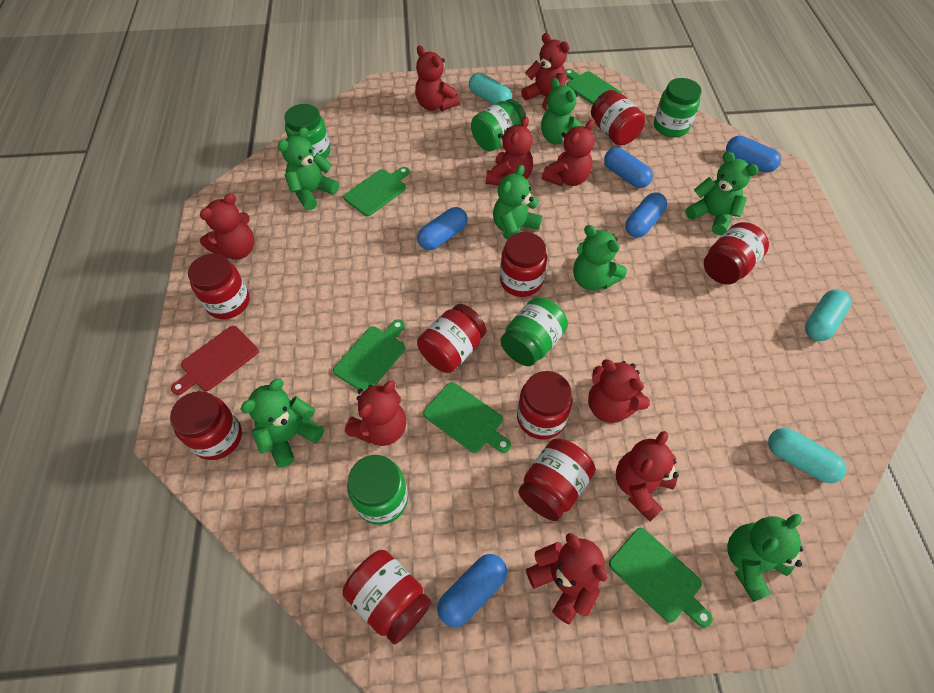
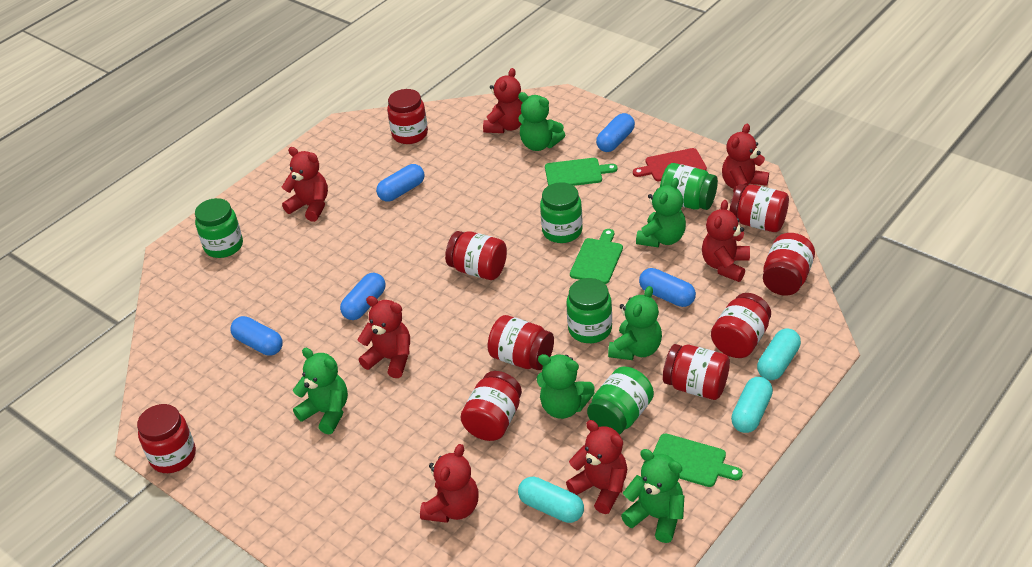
green cutting board: 5 -> 3
green teddy bear: 7 -> 6
red teddy bear: 9 -> 7

